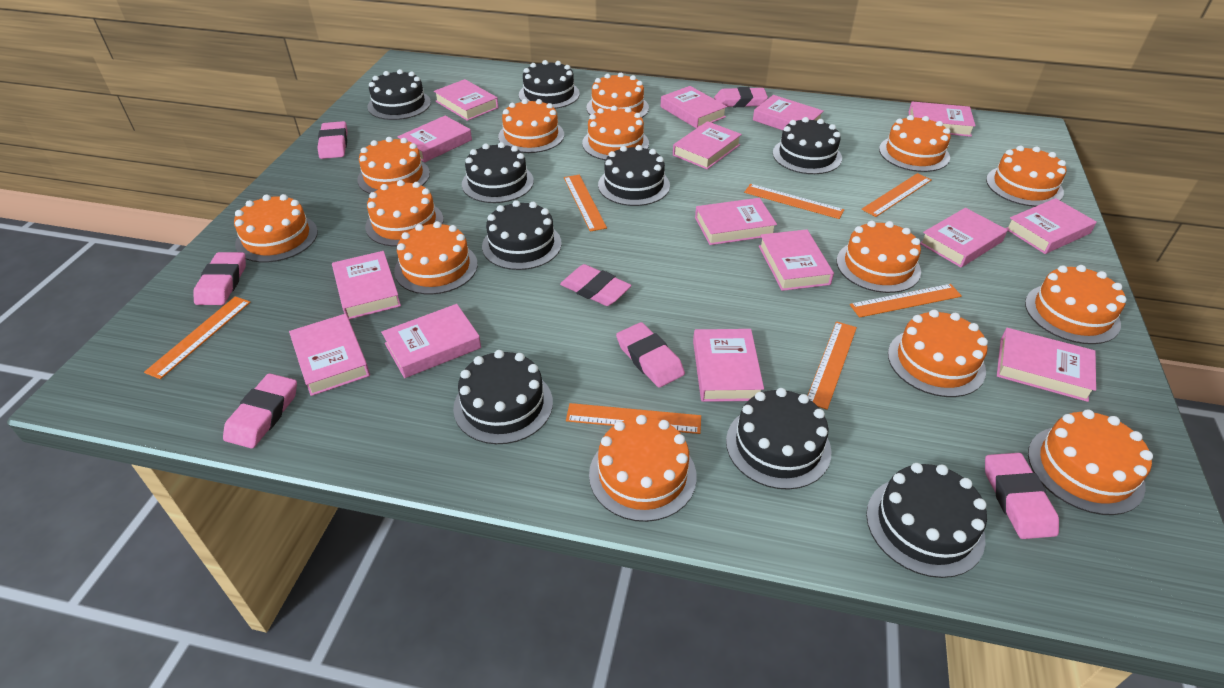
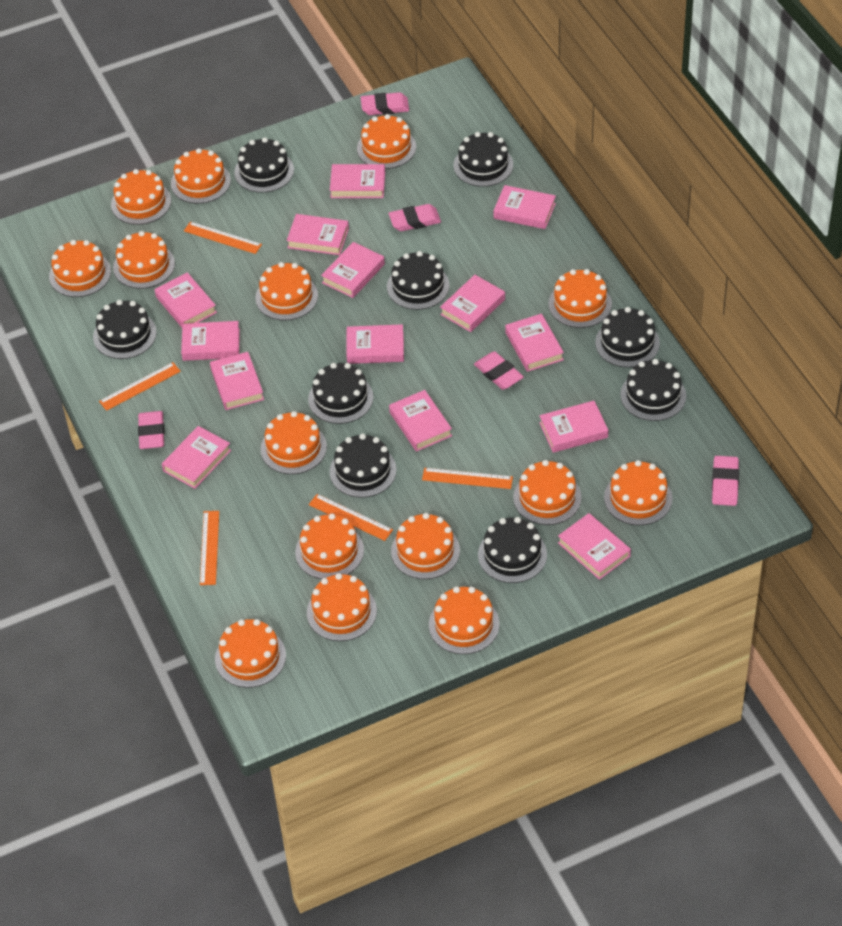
orange cake: 14 -> 15
orange ruler: 7 -> 5
pink book: 15 -> 14
pink eraser: 7 -> 5

